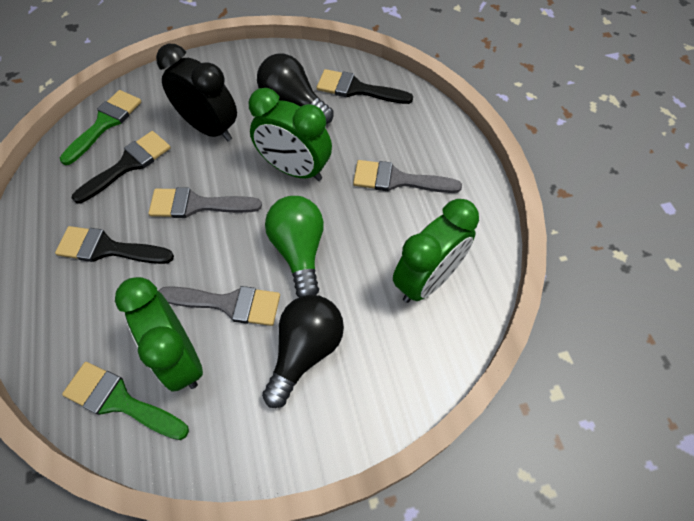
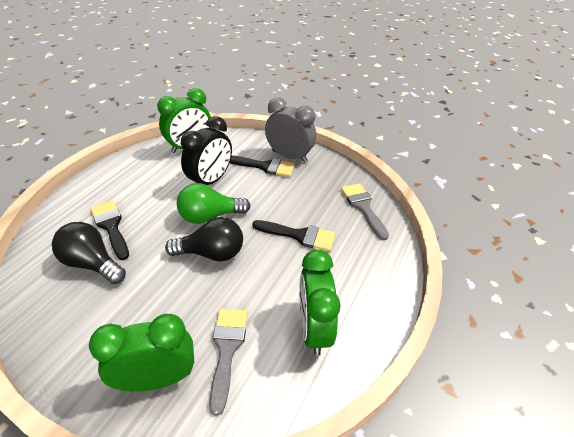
green brush: 2 -> 0
grey brush: 3 -> 2
grey clock: 0 -> 1

